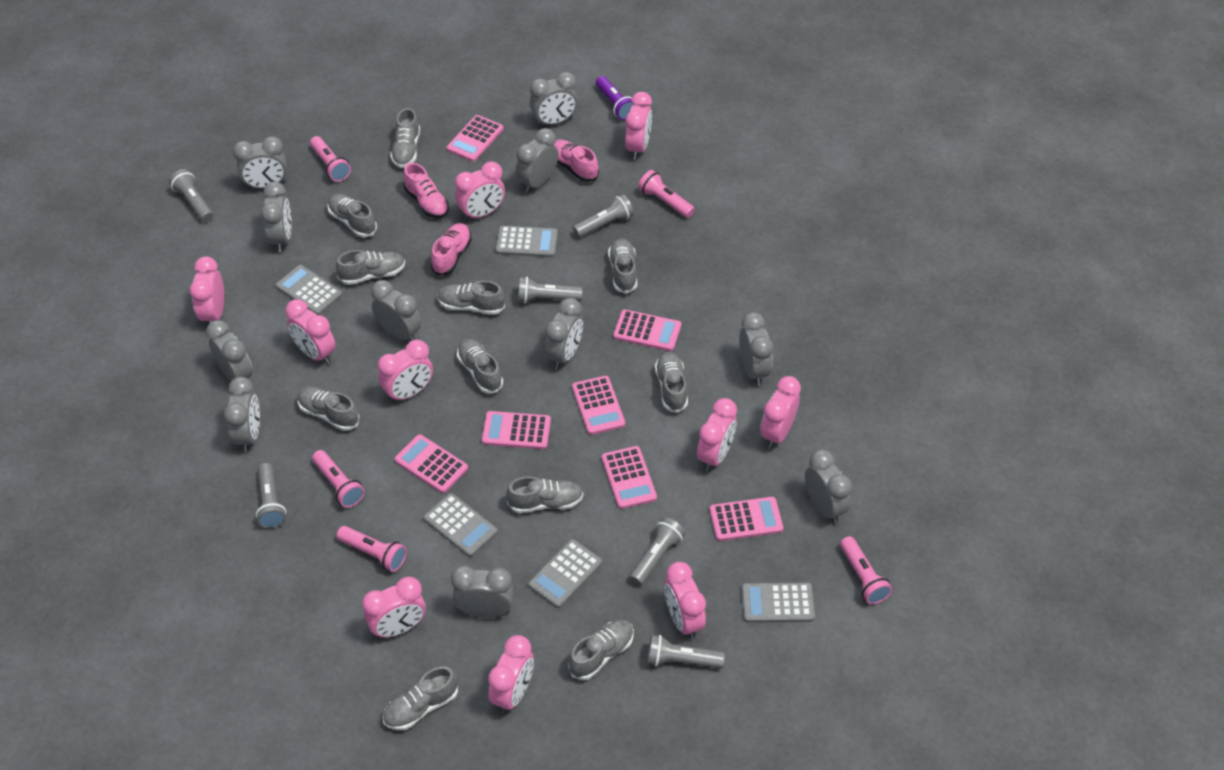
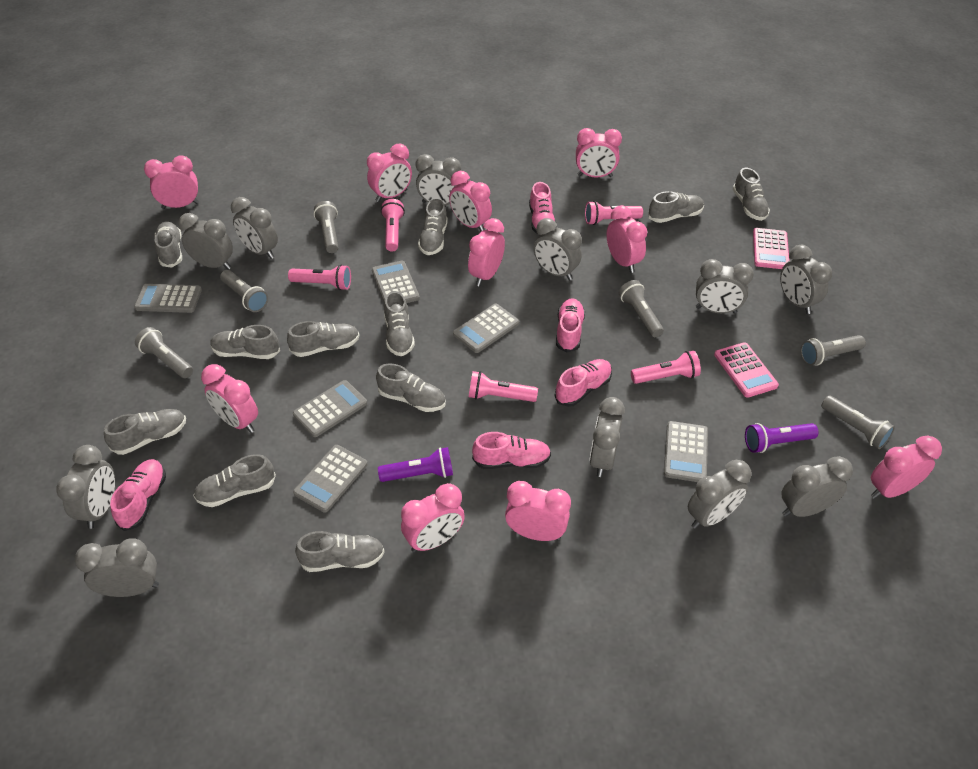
grey calculator: 5 -> 6
pink calculator: 7 -> 2
pink shoe: 3 -> 5
purple flashlight: 1 -> 2

